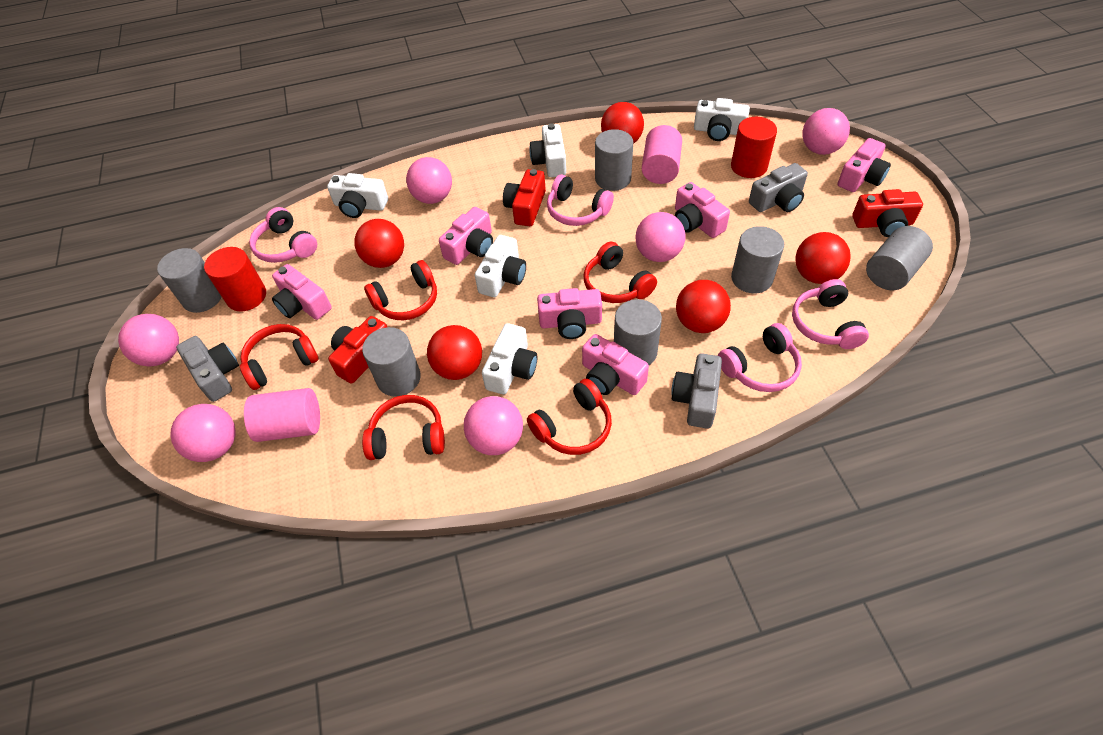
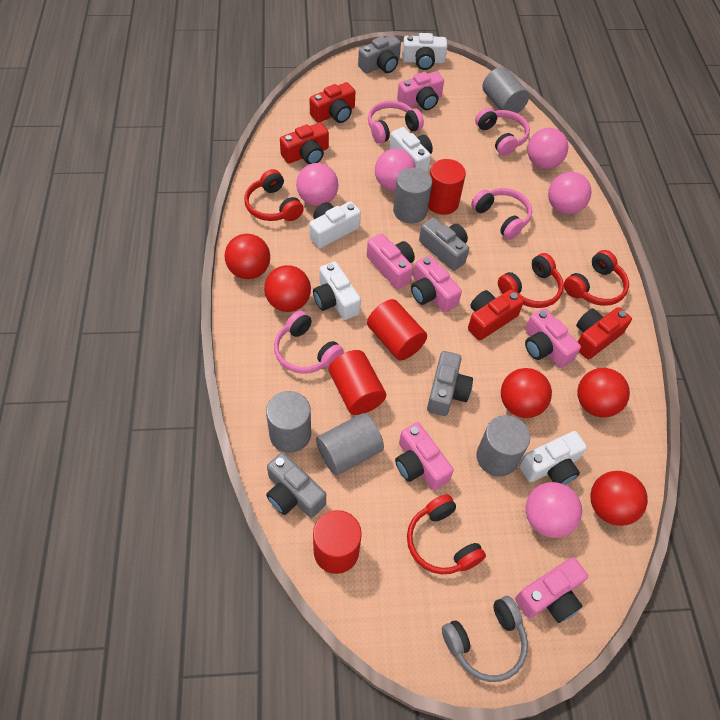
grey camera: 3 -> 4
grey cylinder: 6 -> 5
grey headphones: 0 -> 1
pink ball: 6 -> 5
pink cylinder: 2 -> 0
red camera: 3 -> 4
red cylinder: 2 -> 4
red headphones: 5 -> 4

